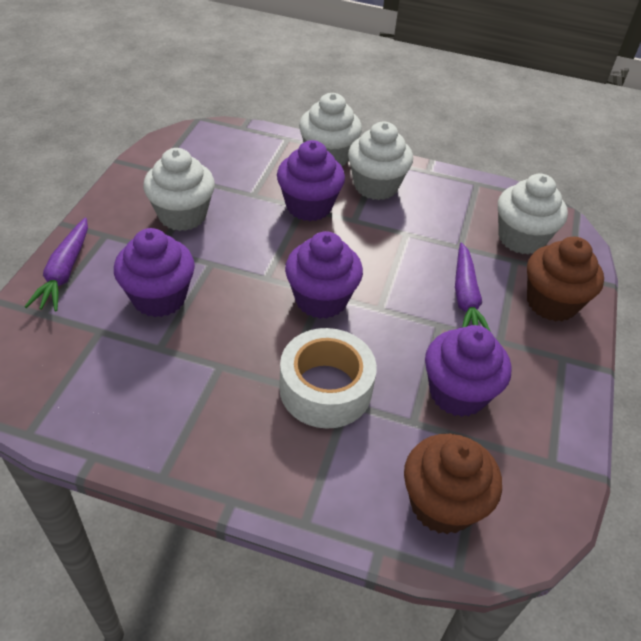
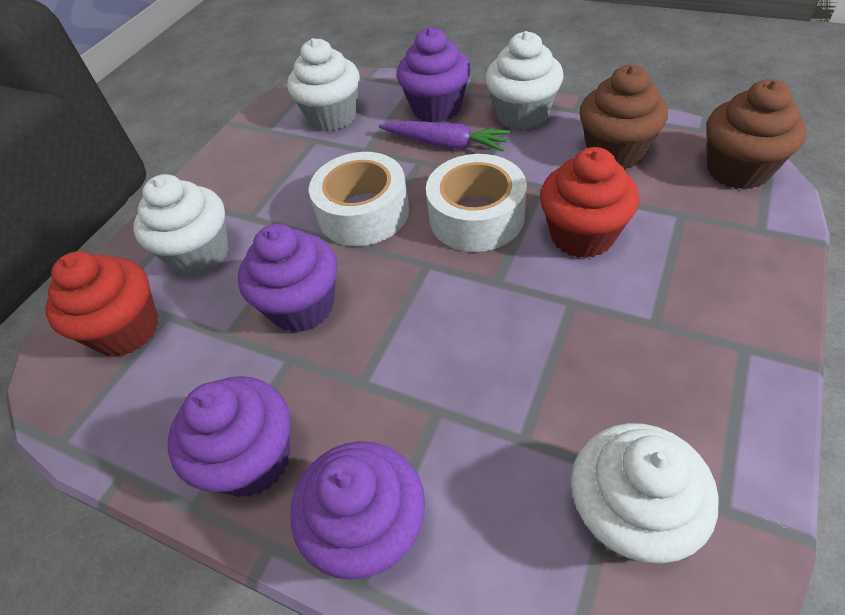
purple carrot: 2 -> 1
red cupcake: 0 -> 2
white tape: 1 -> 2

